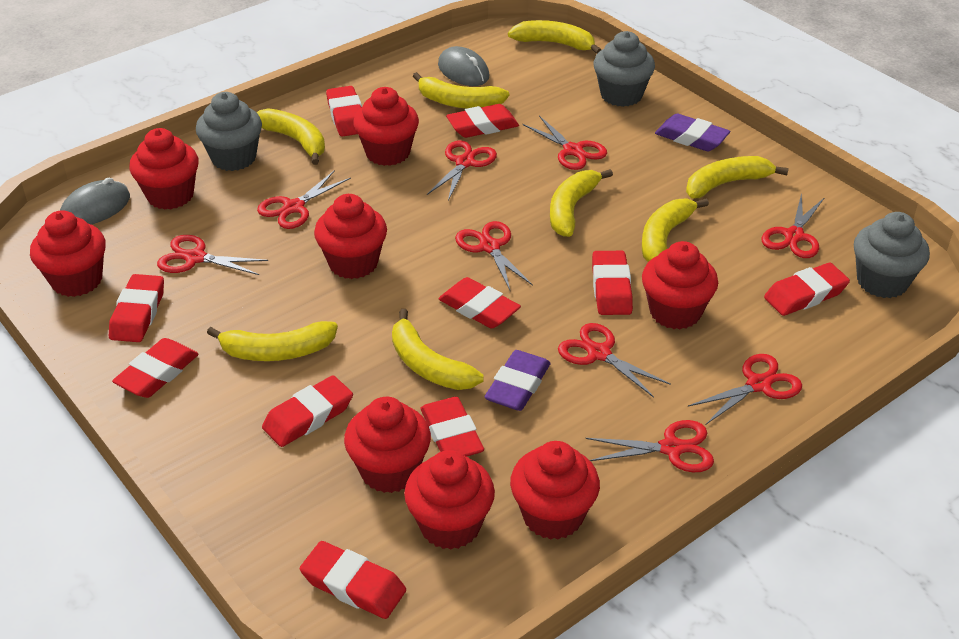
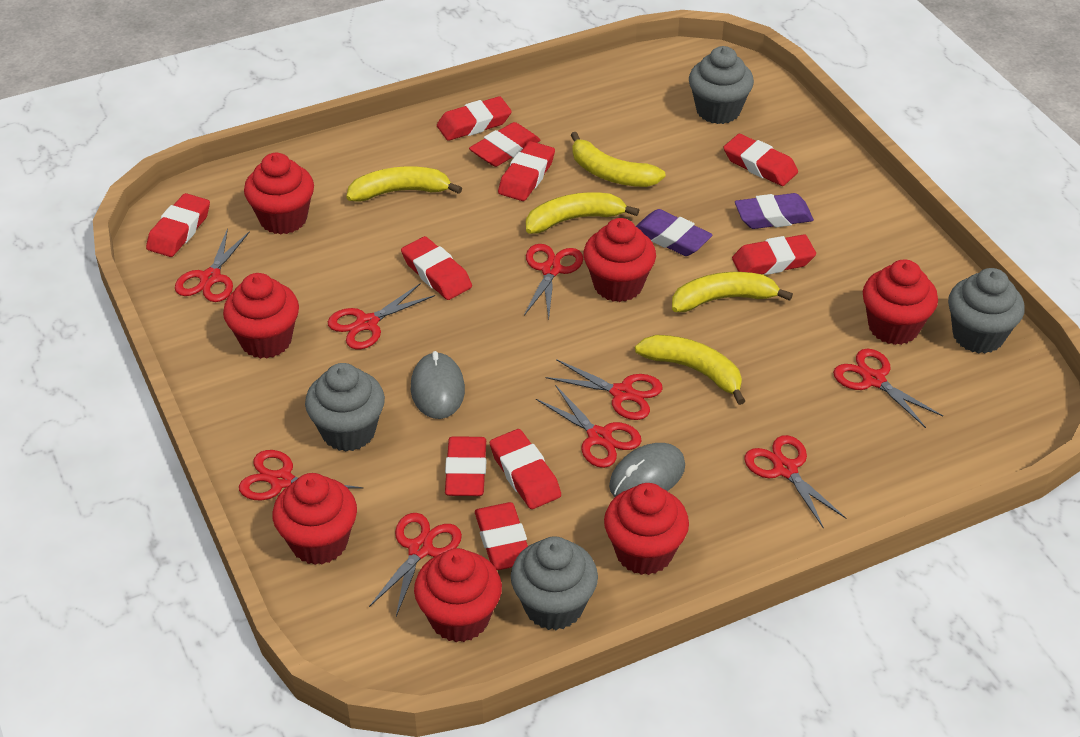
grey cupcake: 3 -> 4
red cupcake: 8 -> 7
yellow banana: 8 -> 5

